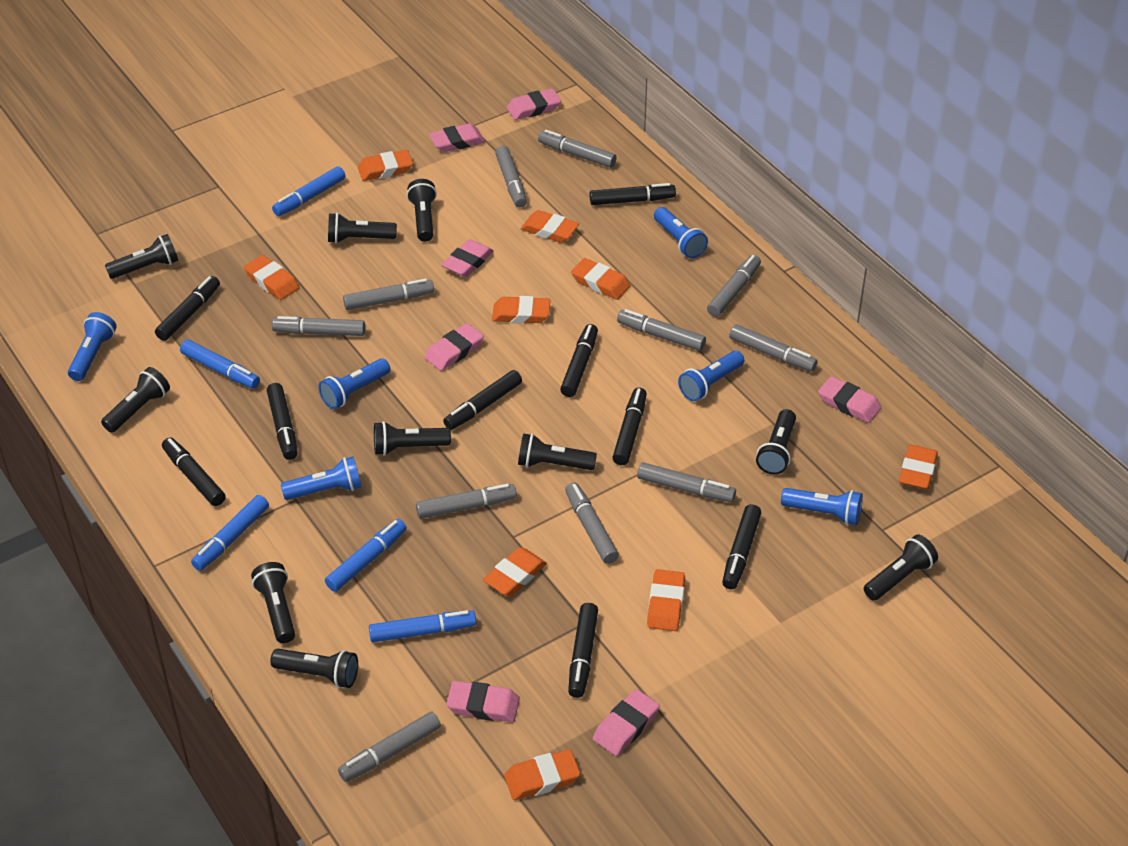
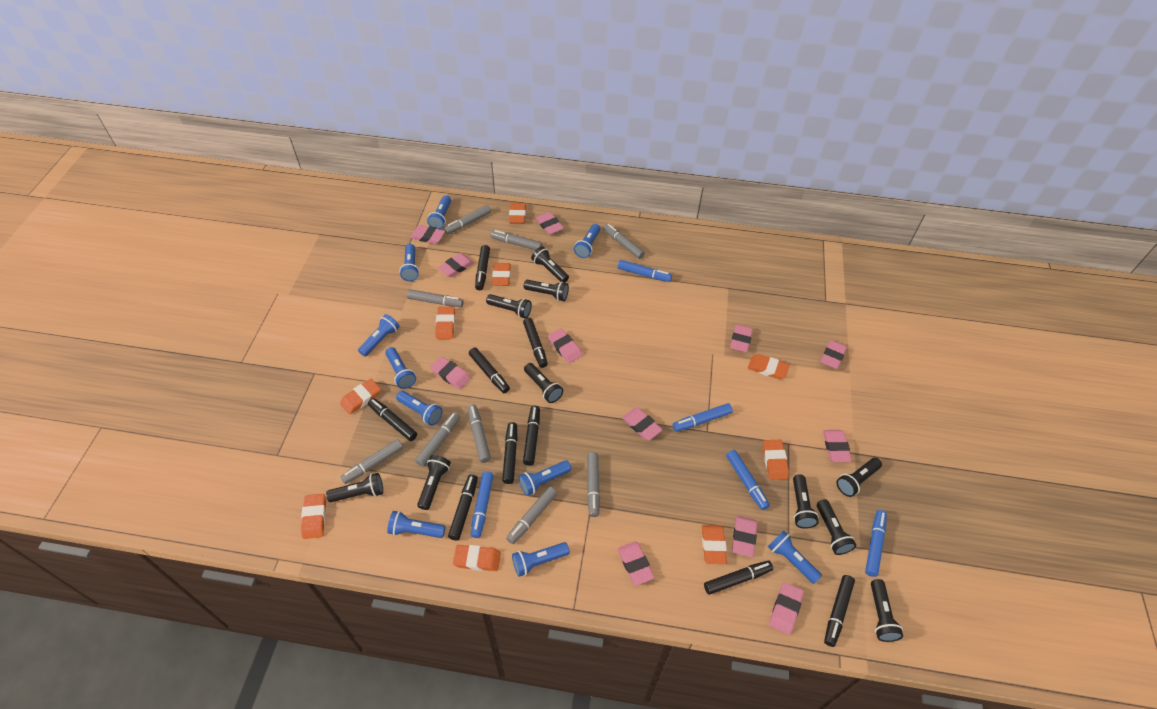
blue flashlight: 6 -> 10
grey marker: 11 -> 9
pink eraser: 7 -> 12

